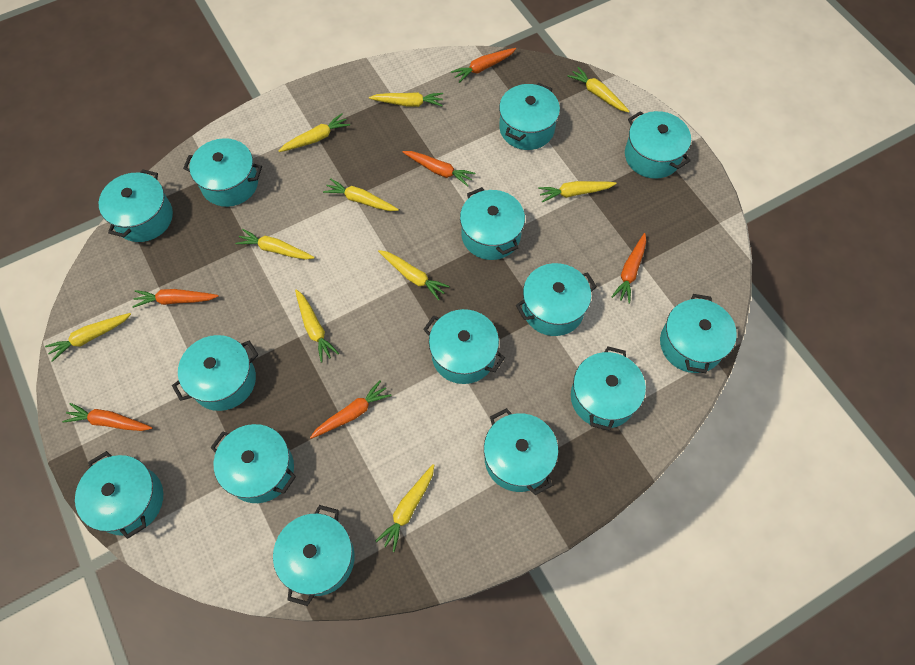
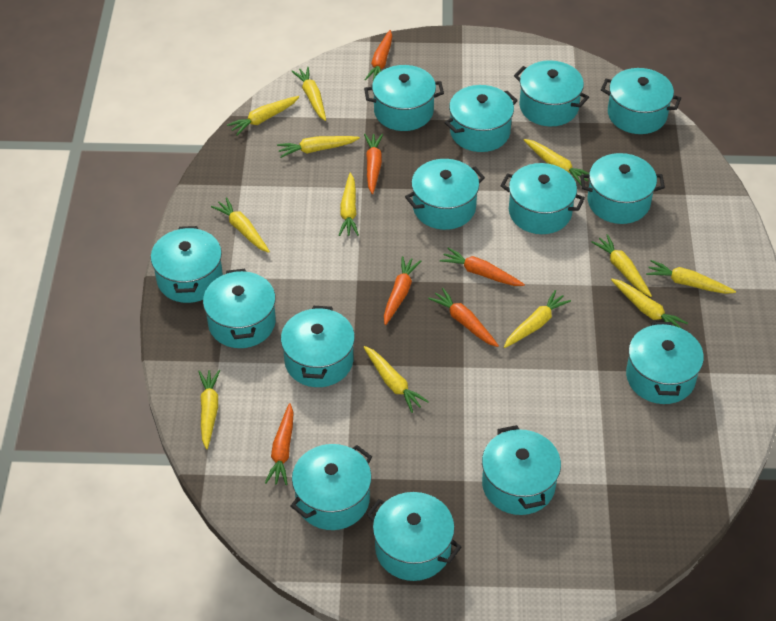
yellow carrot: 10 -> 12

